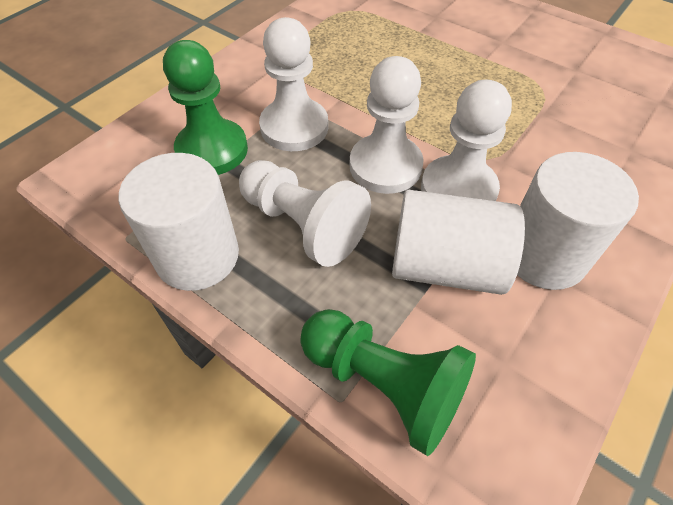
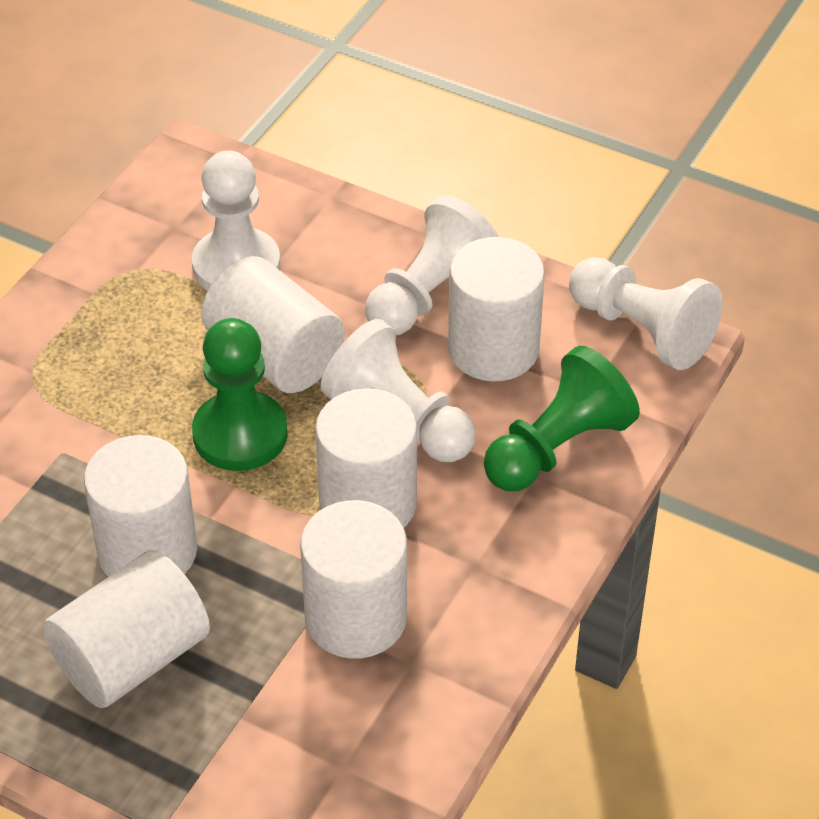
white cylinder: 3 -> 6

